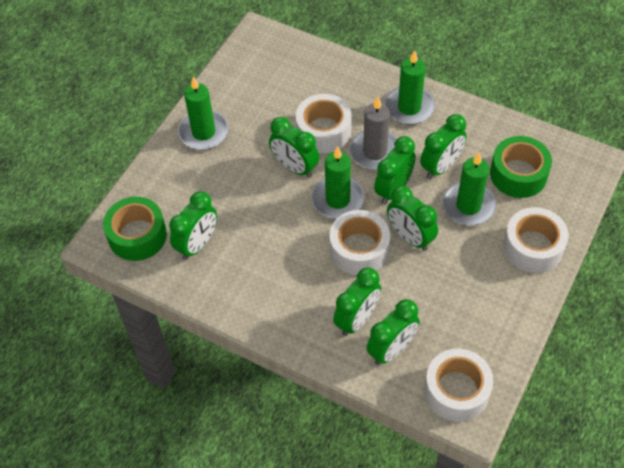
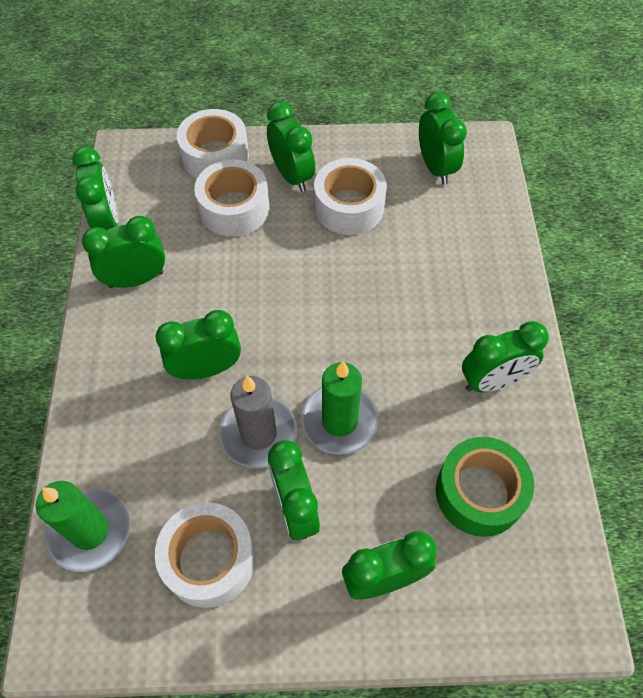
green candle: 4 -> 2
green clock: 7 -> 8
green tape: 2 -> 1

